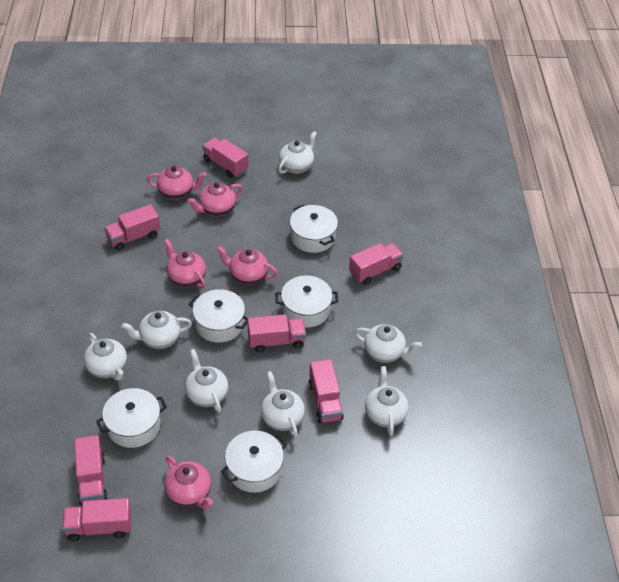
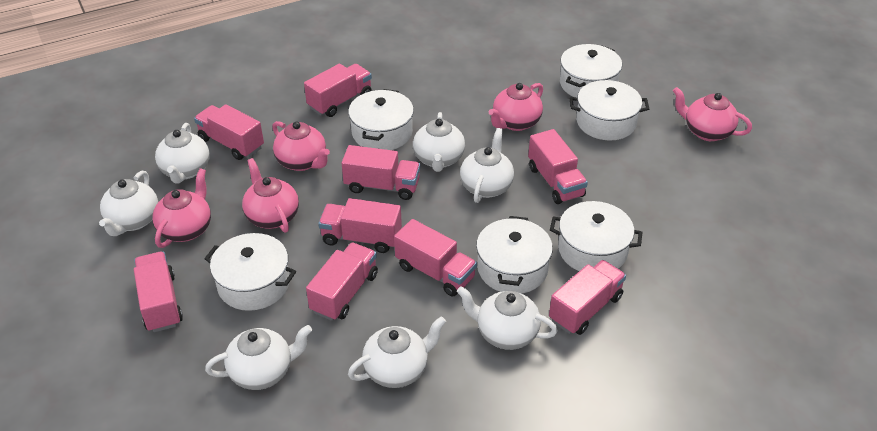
pink truck: 7 -> 9
white pot: 5 -> 6

